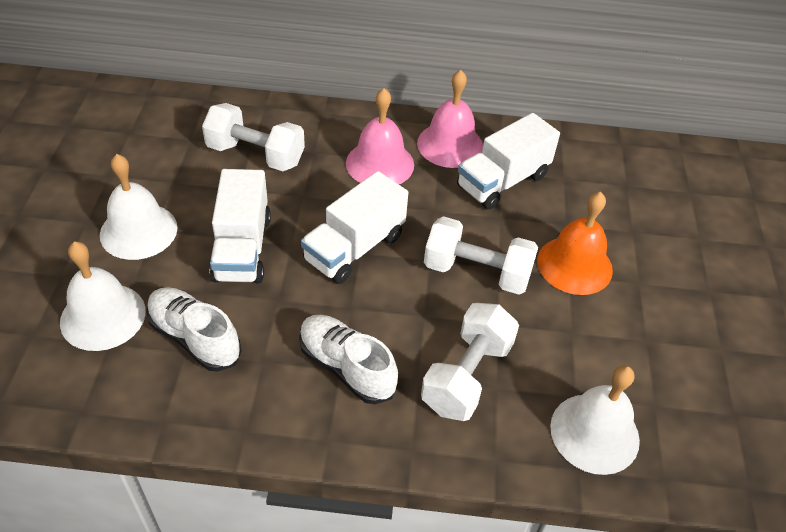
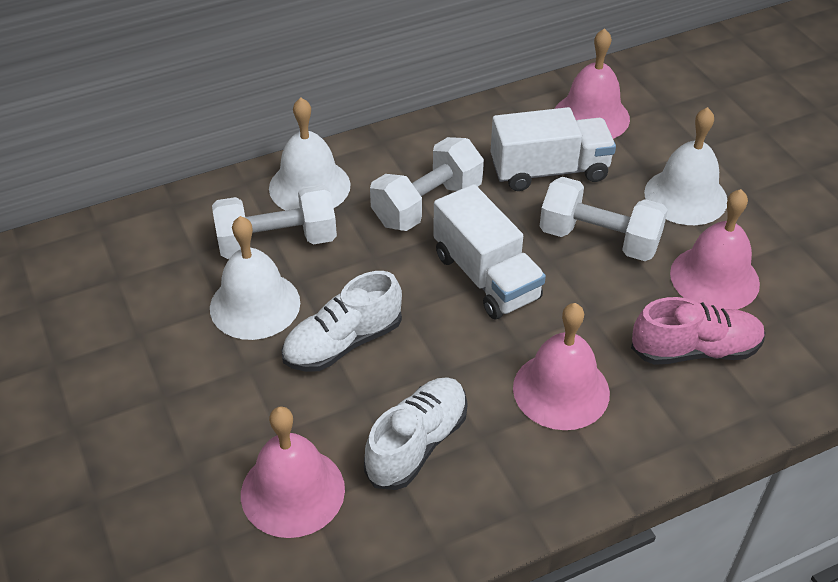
orange bell: 1 -> 0
pink bell: 2 -> 4
pink shoe: 0 -> 1
white truck: 3 -> 2

